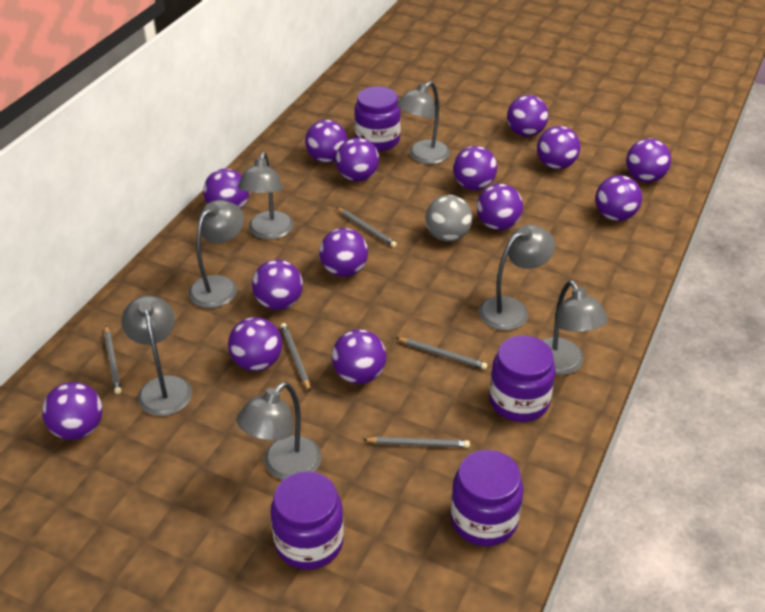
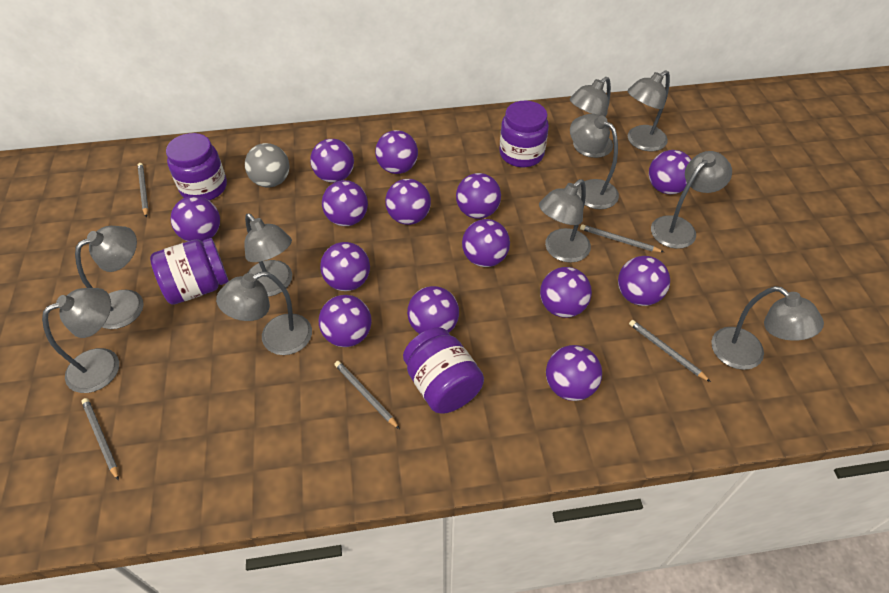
grey lamp: 7 -> 10

